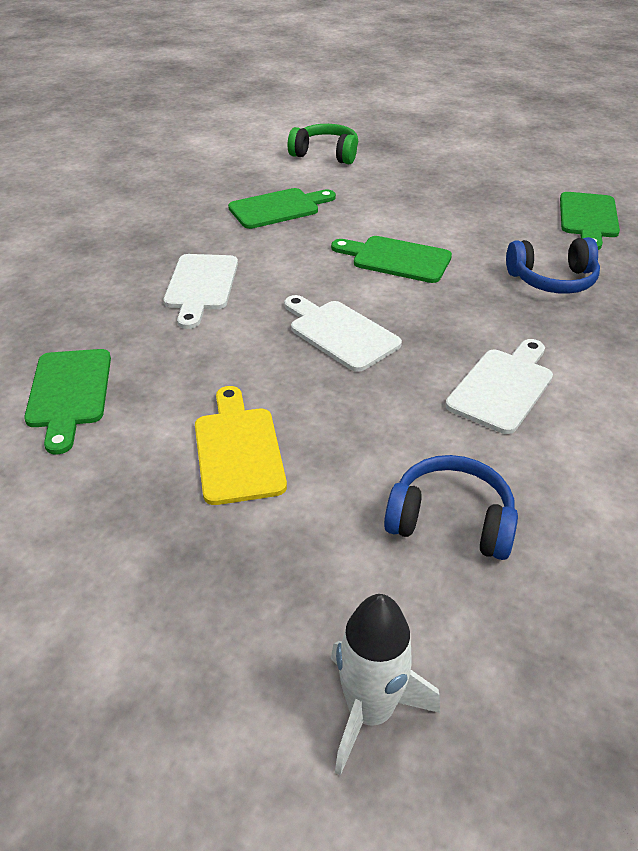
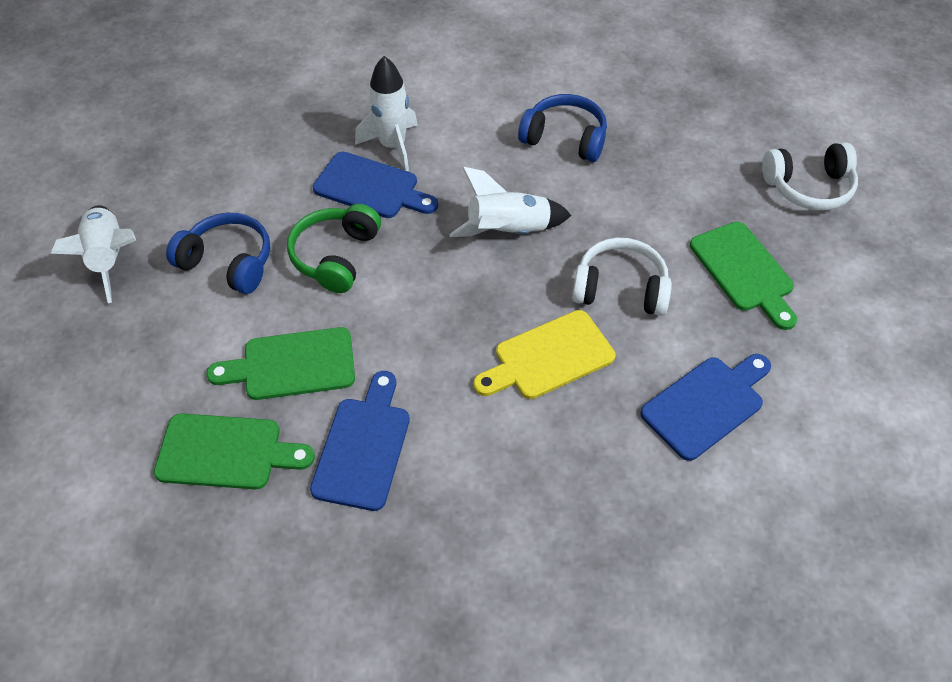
blue cutting board: 0 -> 3
green cutting board: 4 -> 3
white cutting board: 3 -> 0
white headphones: 0 -> 2
white rocket: 1 -> 3

